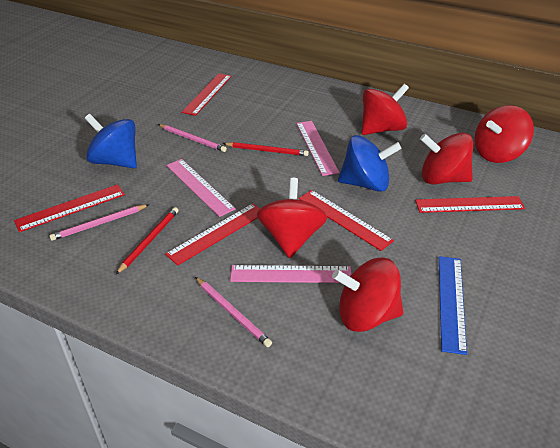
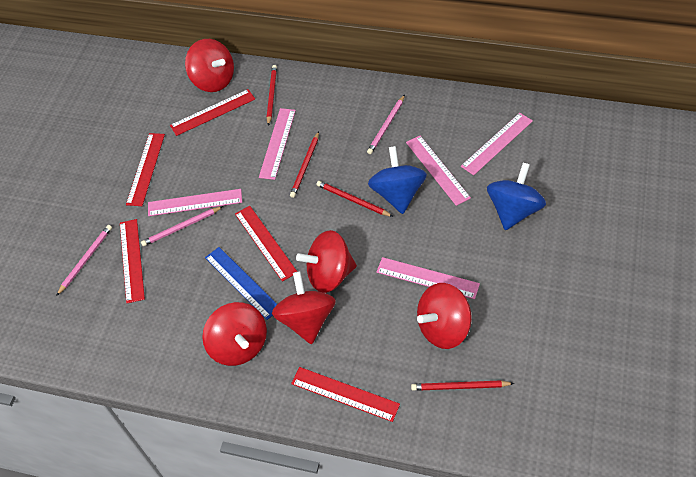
pink ruler: 3 -> 5
red pencil: 2 -> 4

